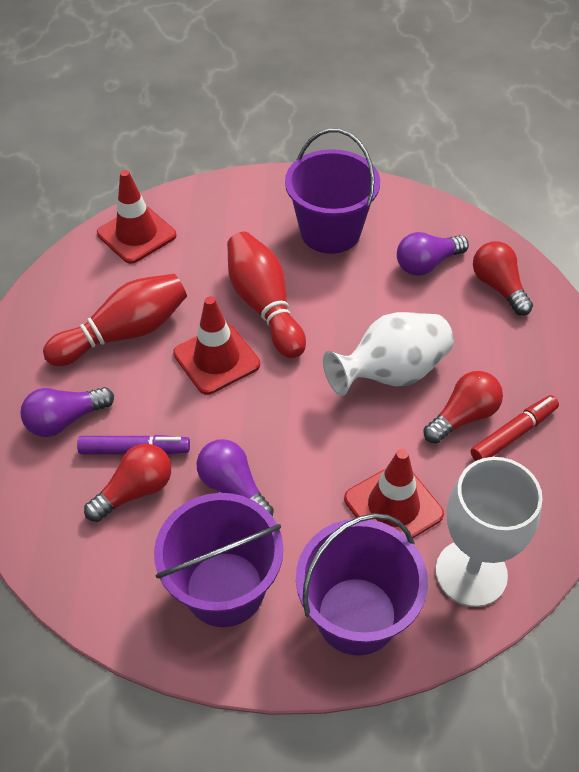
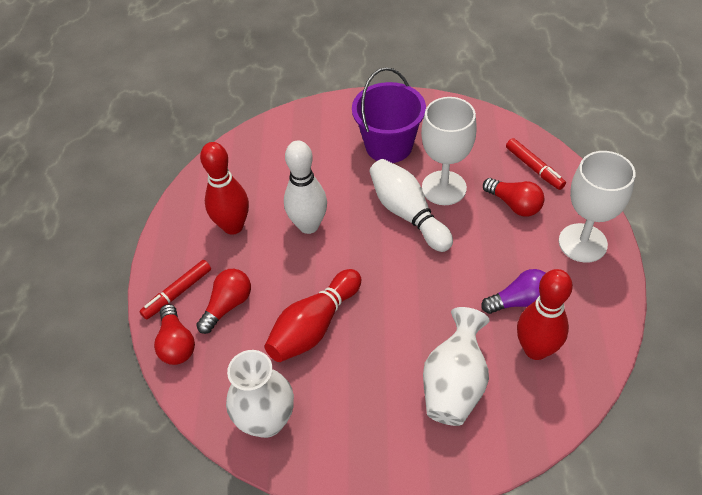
purple bucket: 3 -> 1
purple light bulb: 3 -> 1
purple marker: 1 -> 0
red bowling pin: 2 -> 3
red marker: 1 -> 2
red traffic cone: 3 -> 0
white bowling pin: 0 -> 2
white goblet: 1 -> 2
white vase: 1 -> 2

